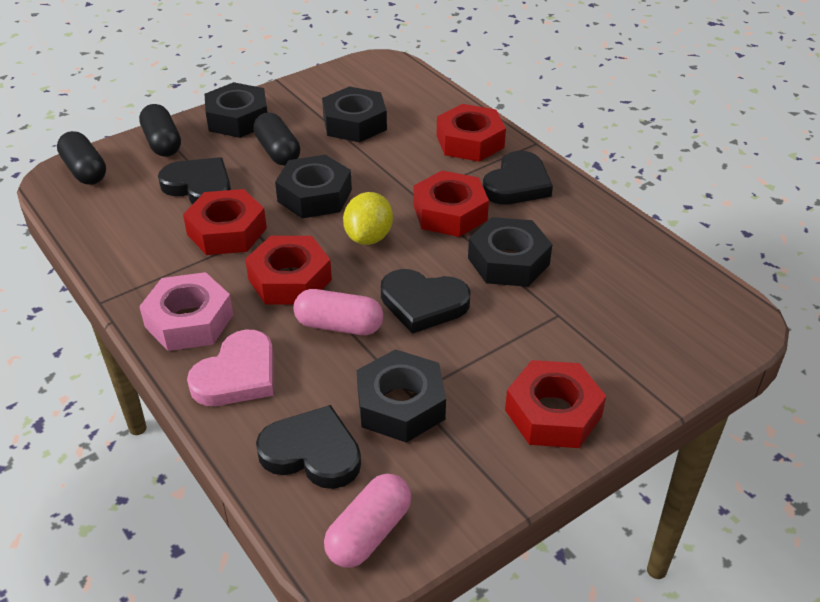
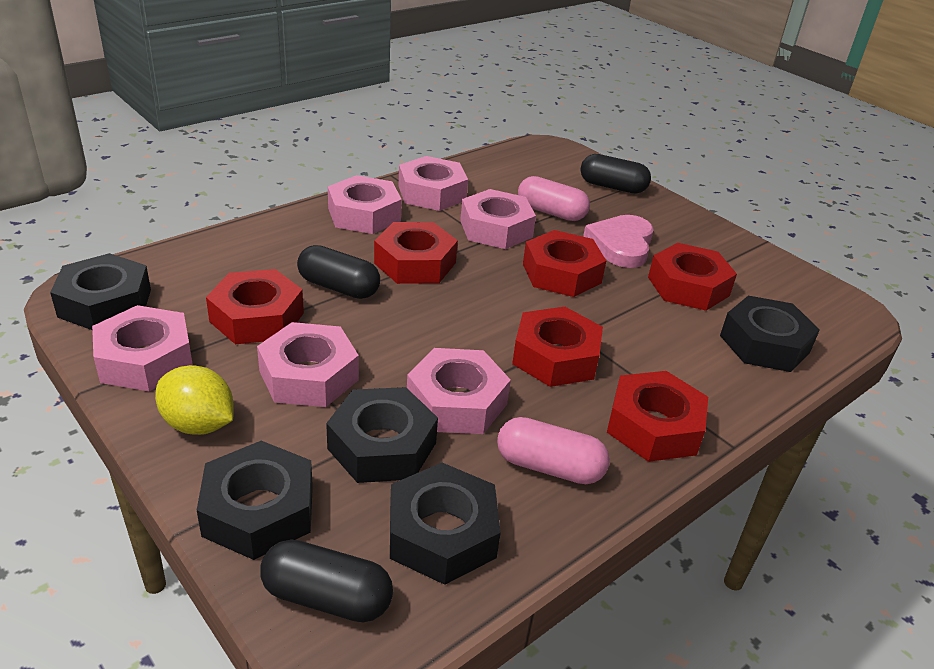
black heart: 4 -> 0
pink nut: 1 -> 6
red nut: 5 -> 6

